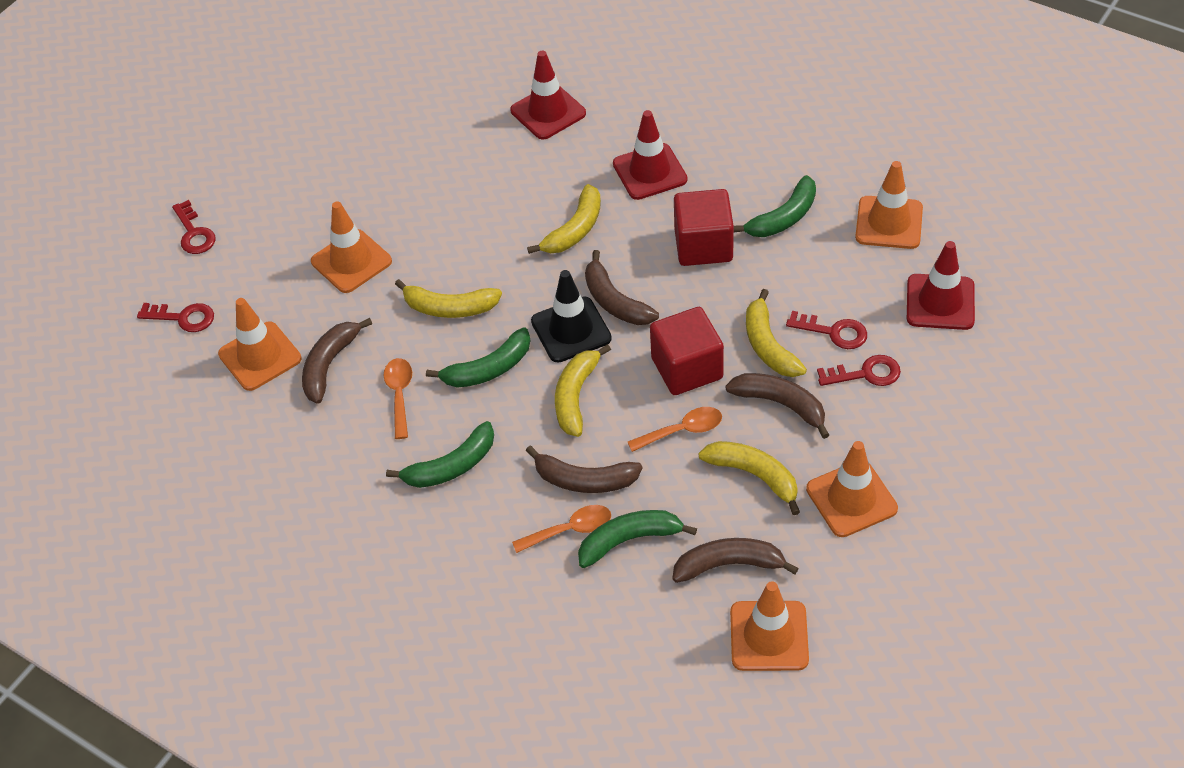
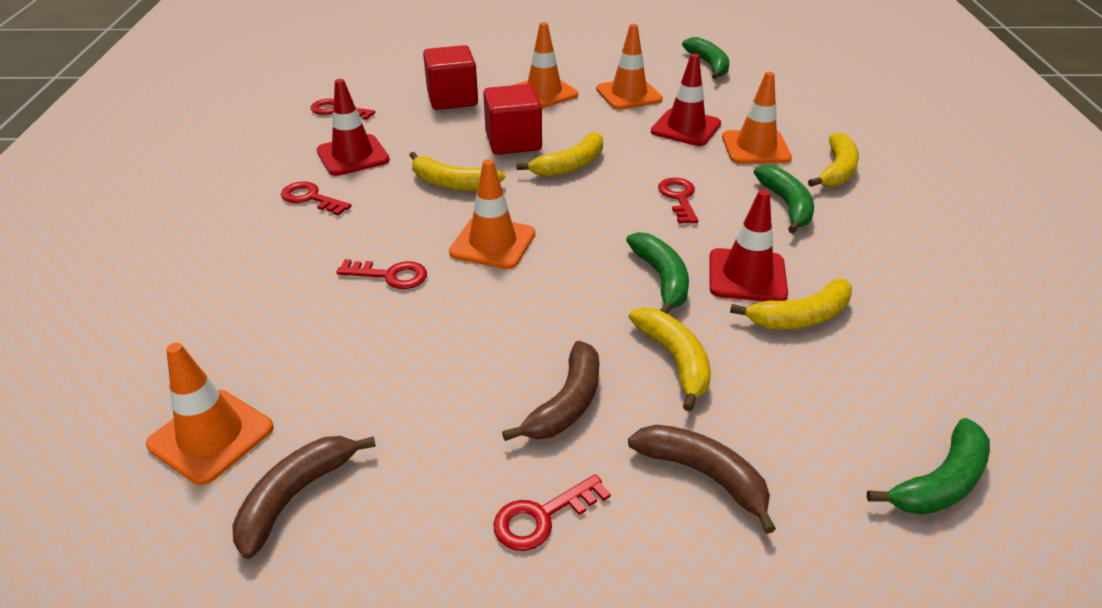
black traffic cone: 1 -> 0
brown banana: 5 -> 3
orange spoon: 3 -> 0
red key: 4 -> 5

